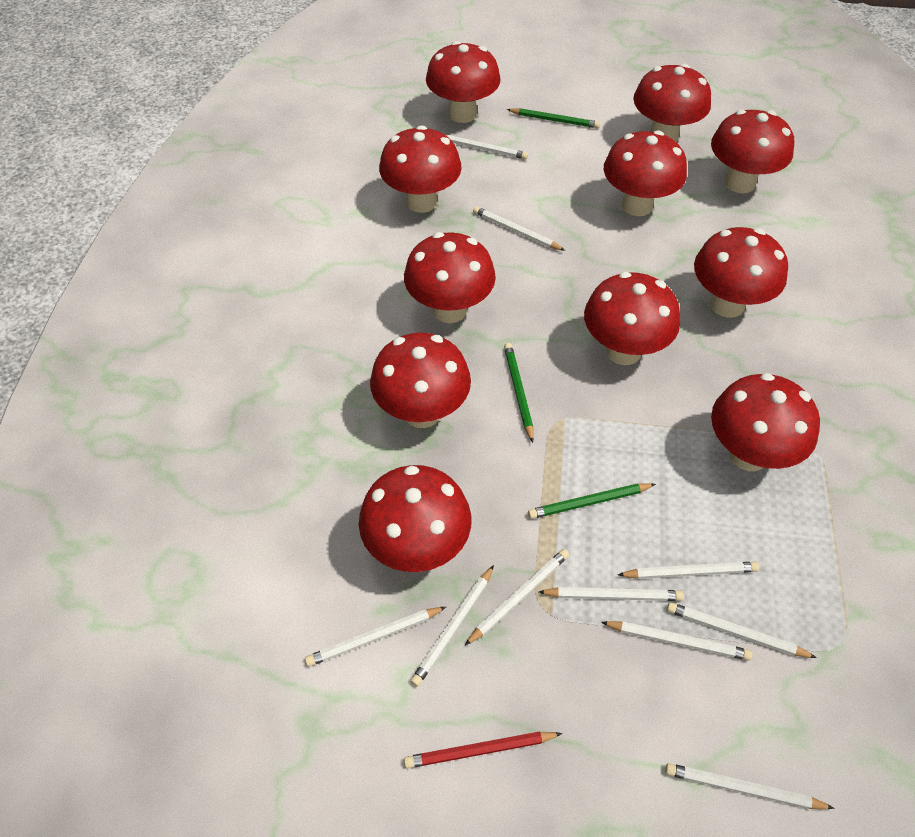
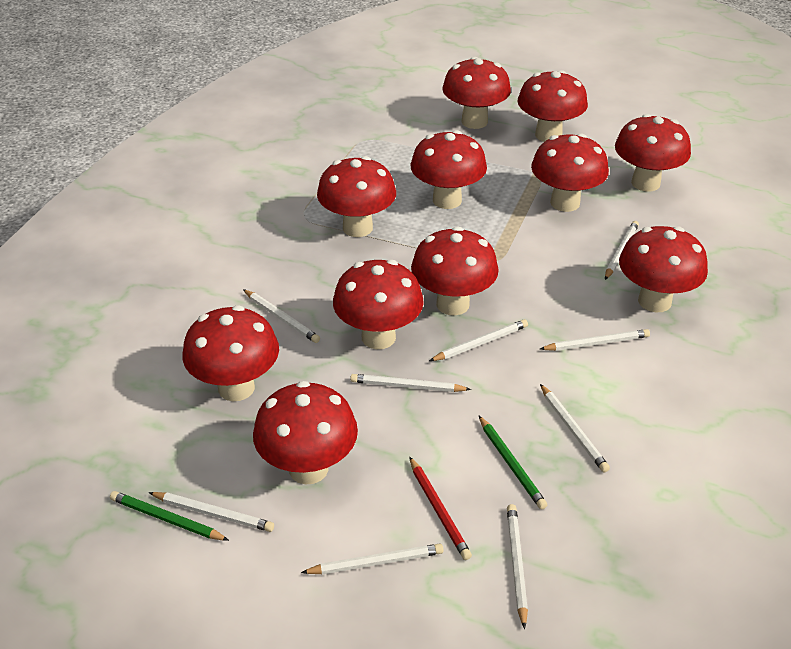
green pencil: 3 -> 2
white pencil: 10 -> 9

